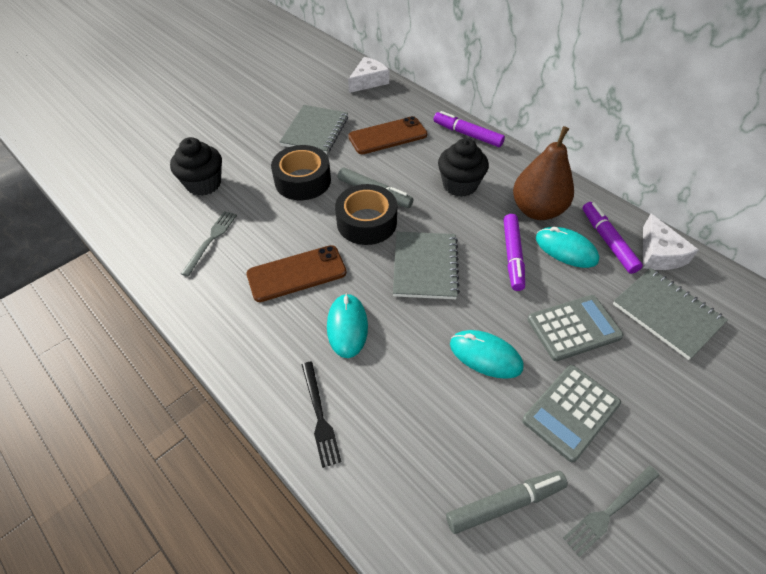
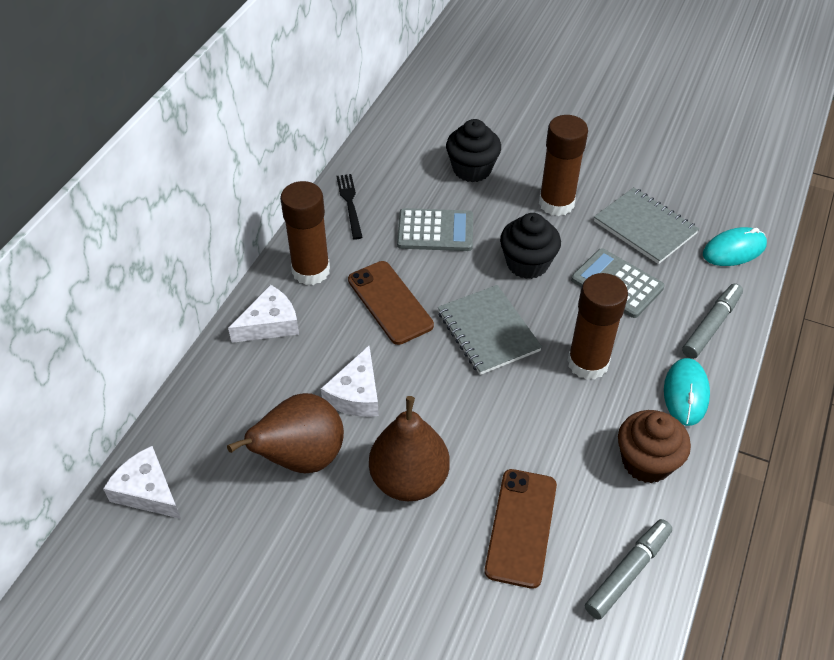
black tape: 2 -> 0
brown cupcake: 0 -> 1
brown glue stick: 0 -> 3
brown pear: 1 -> 2
grey fork: 2 -> 0
grey notebook: 3 -> 2
purple marker: 3 -> 0
turquoise mouse: 3 -> 2
white cheese: 2 -> 3

